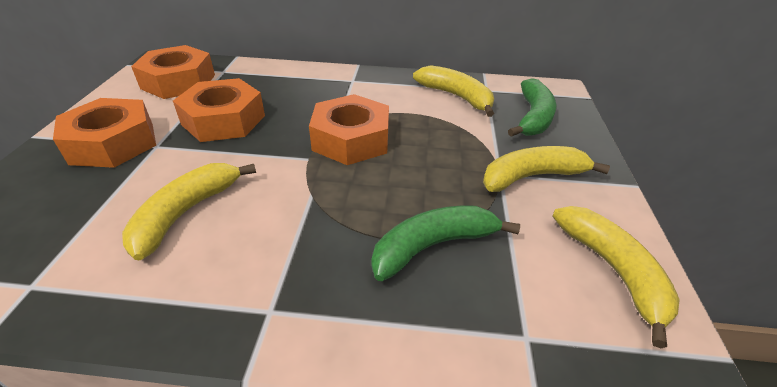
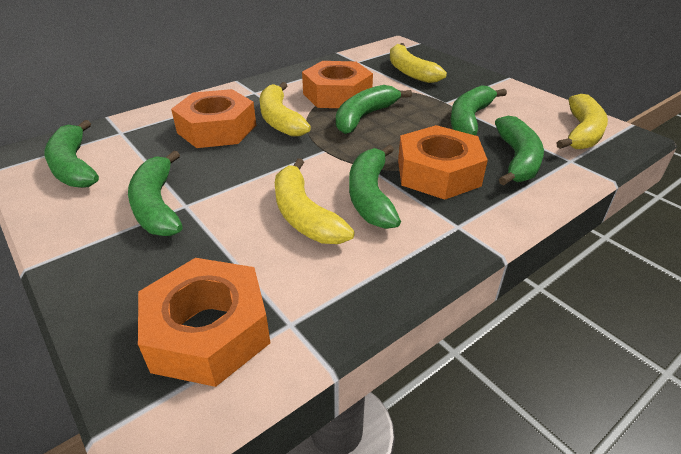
green banana: 2 -> 6

